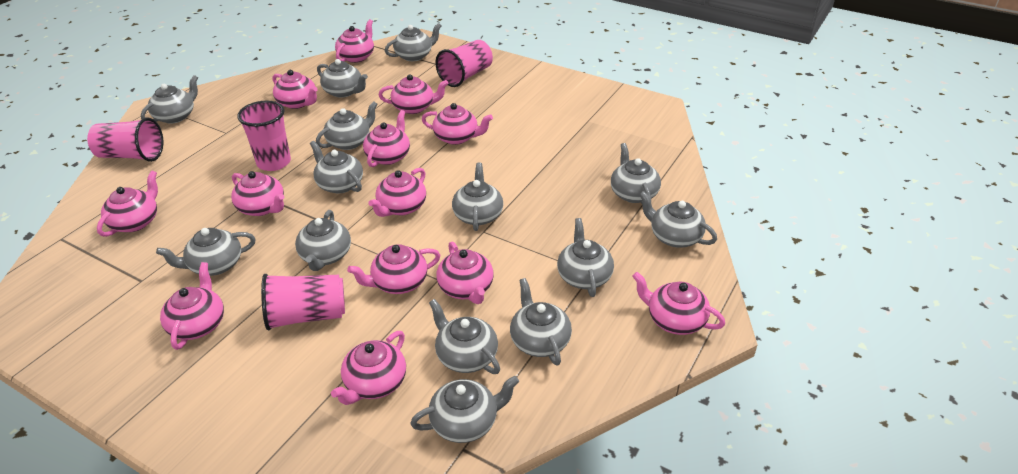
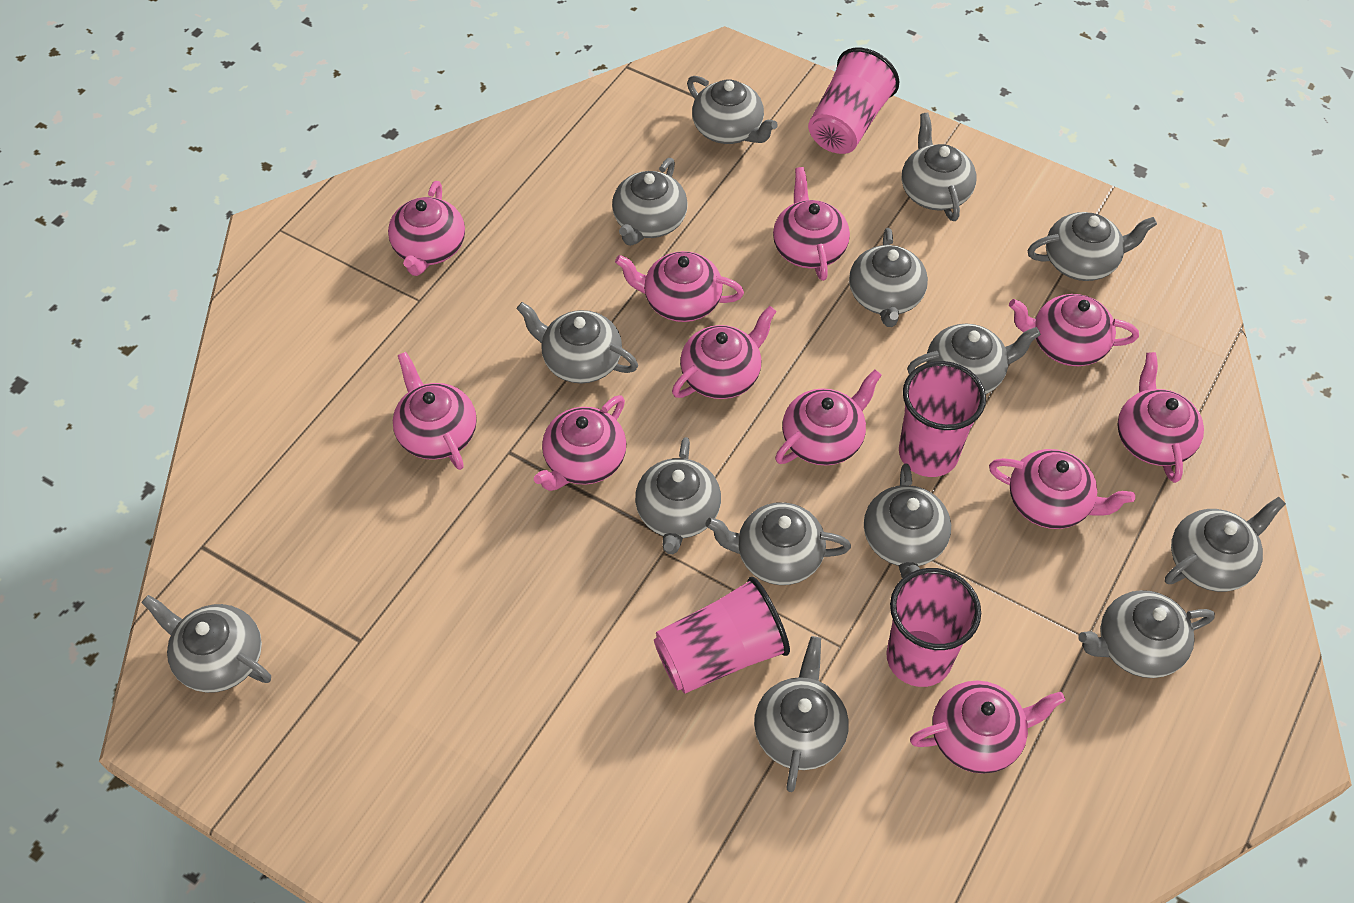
pink teapot: 13 -> 11

